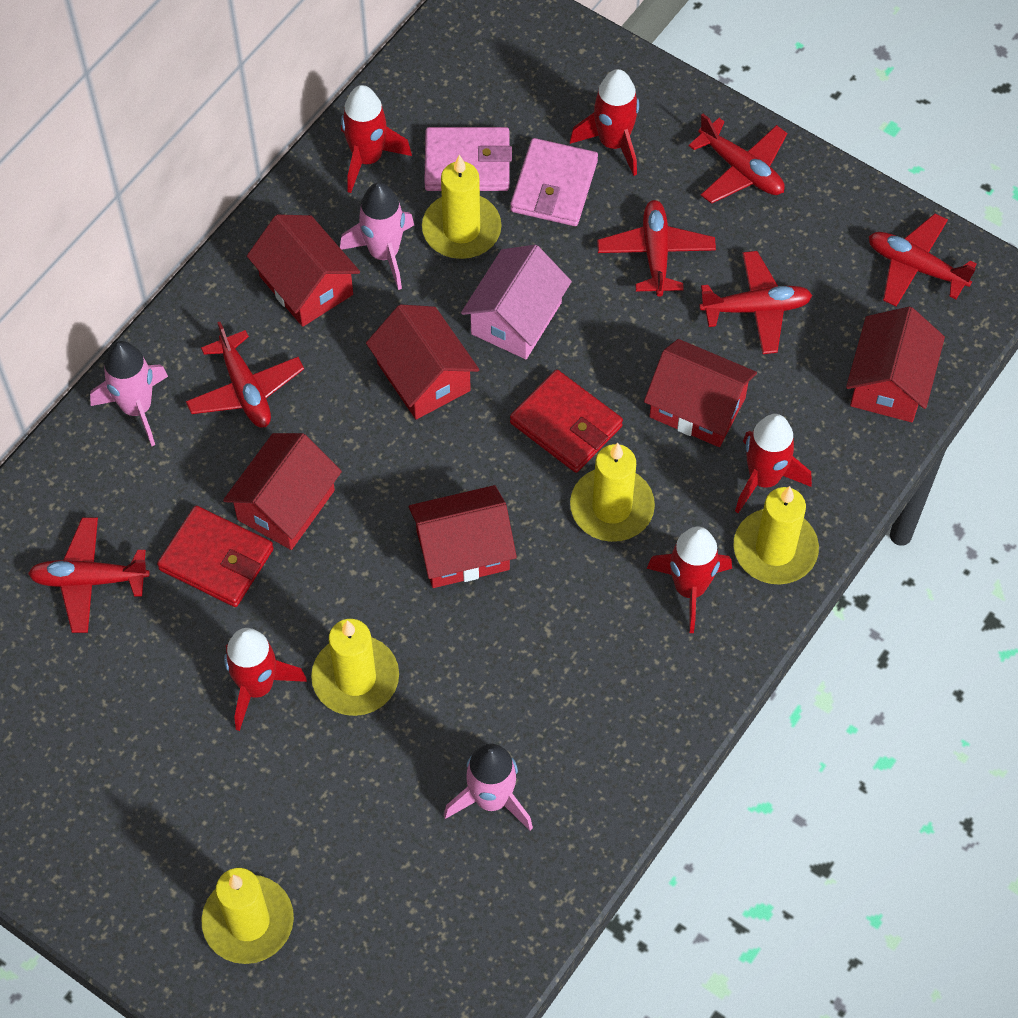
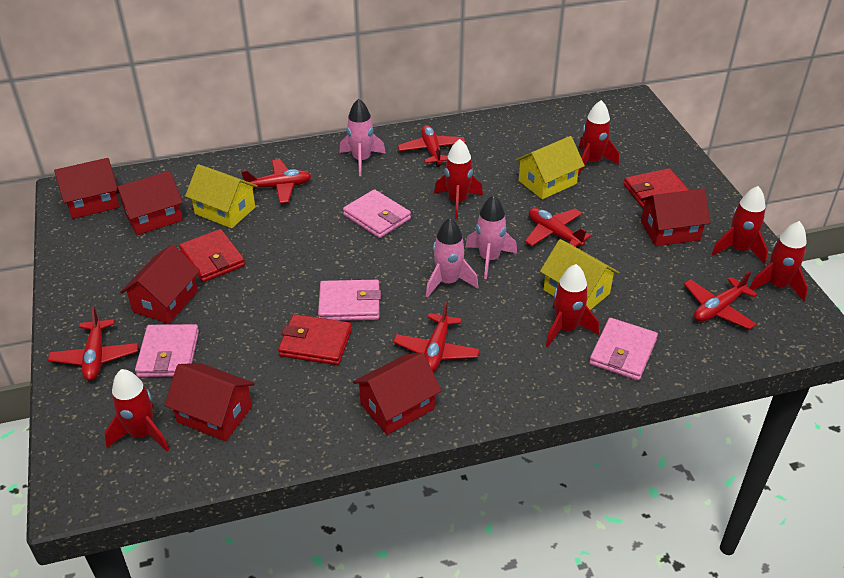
pink house: 1 -> 0
pink wallet: 2 -> 4
red rocket: 5 -> 6
red wallet: 2 -> 3
yellow candle: 5 -> 0
yellow house: 0 -> 3

